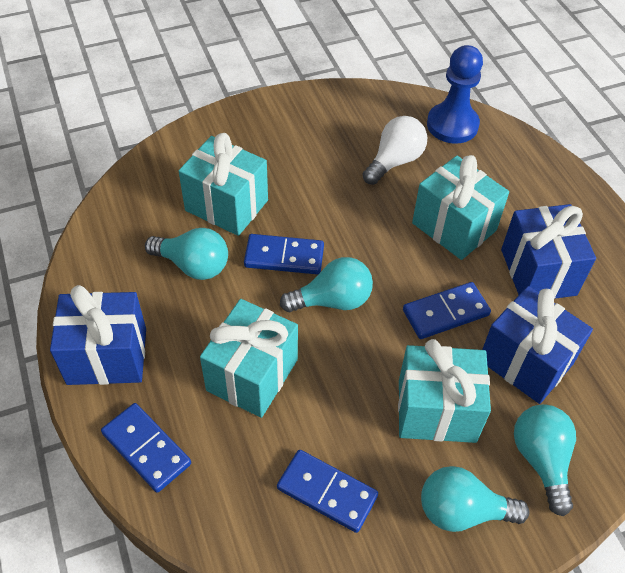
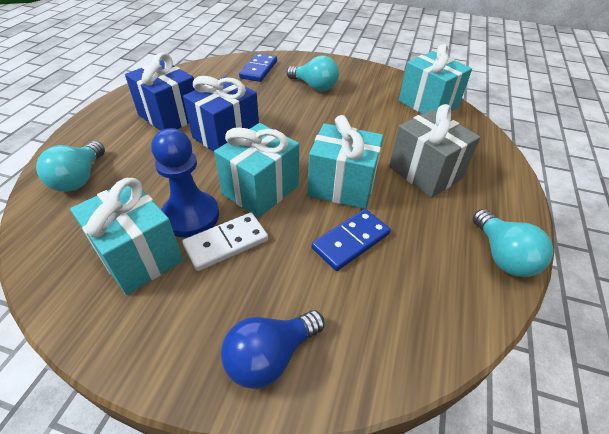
blue domino: 4 -> 2
blue gift: 3 -> 2
blue light bulb: 0 -> 1
grey gift: 0 -> 1
turquoise light bulb: 4 -> 3
white domino: 0 -> 1
white light bulb: 1 -> 0

